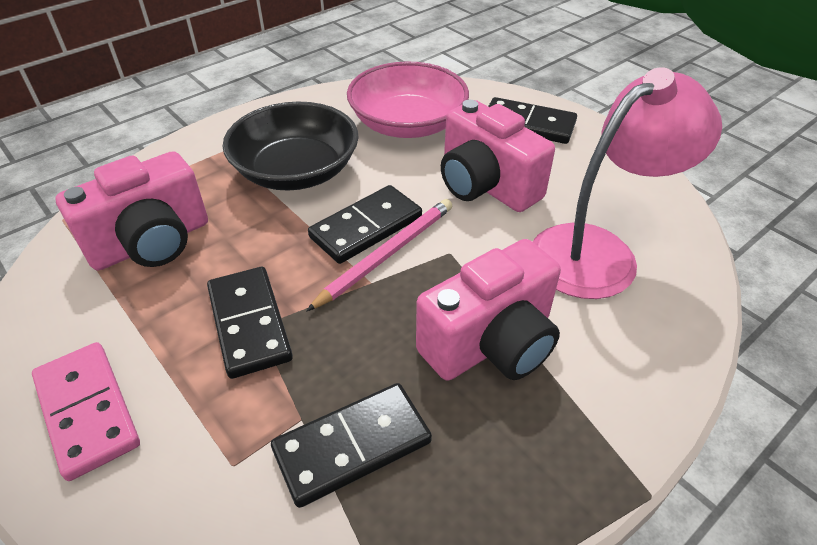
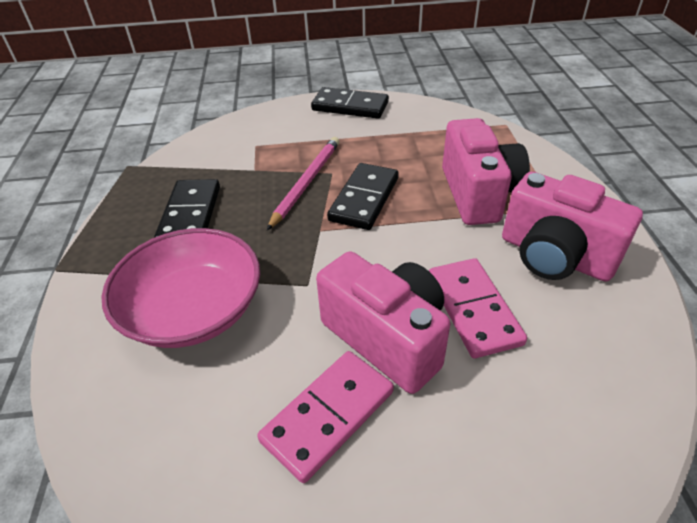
black bowl: 1 -> 0
black domino: 4 -> 3
pink domino: 1 -> 2
pink lamp: 1 -> 0

